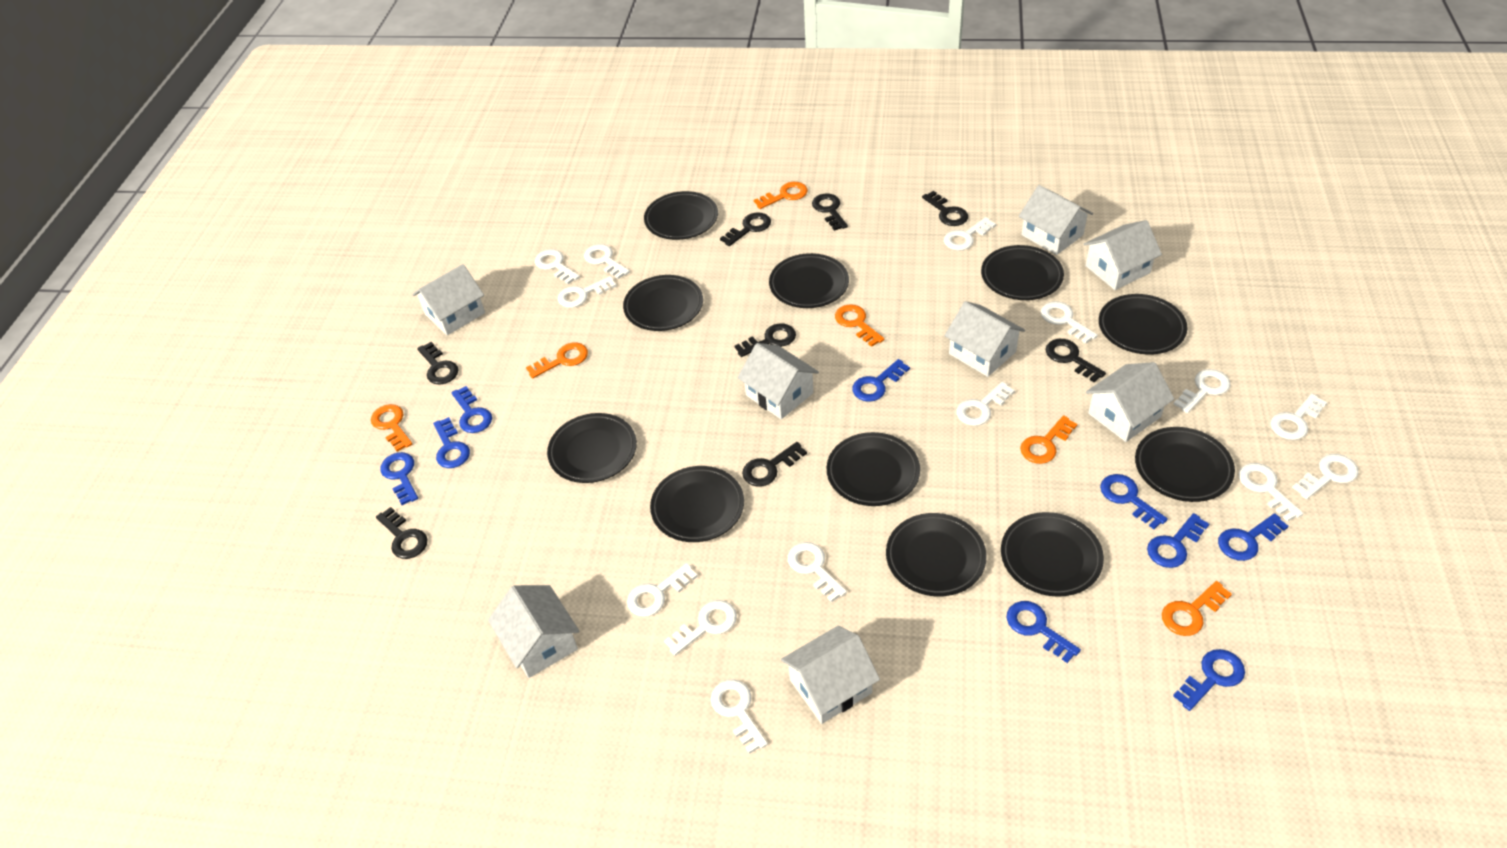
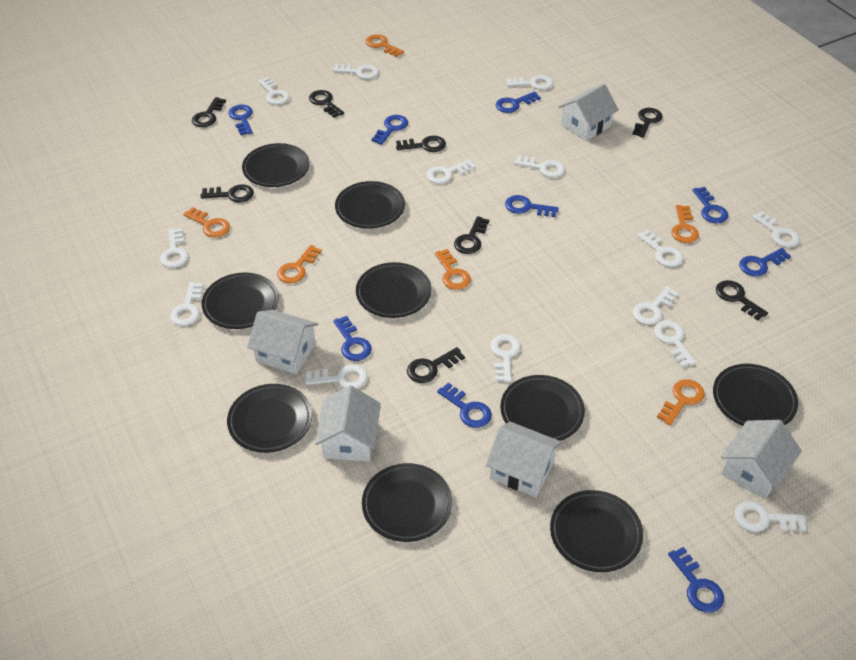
black plate: 11 -> 9
white house: 8 -> 5

